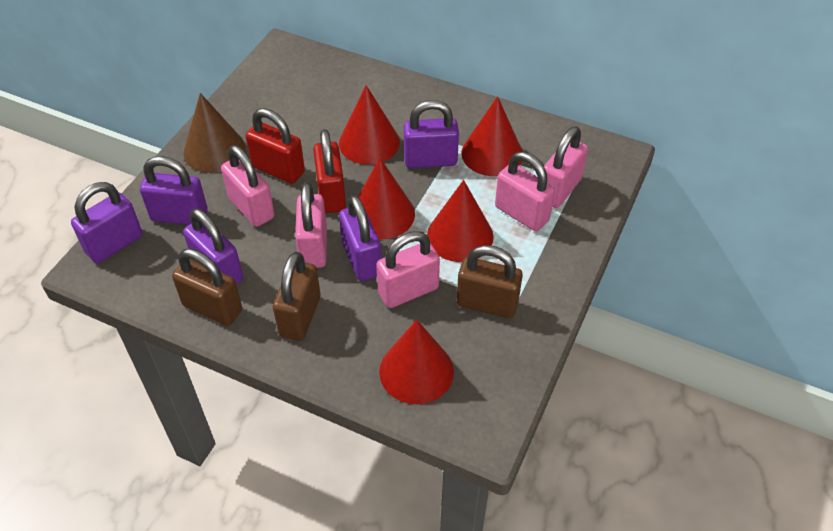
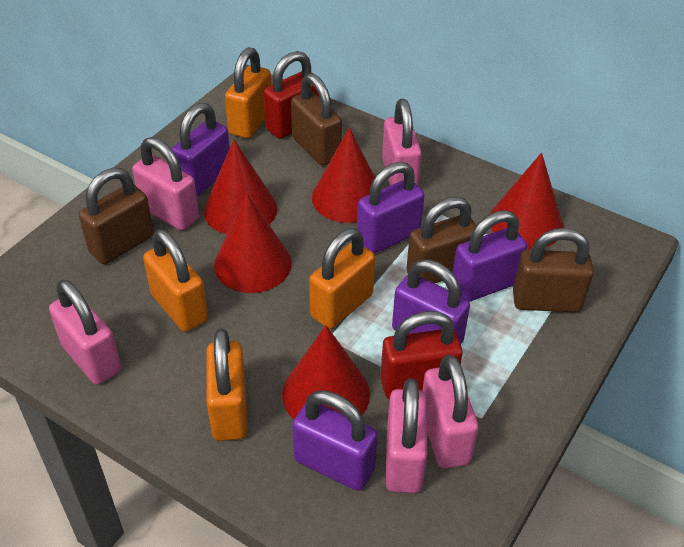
brown cone: 1 -> 0
brown padlock: 3 -> 4
orange padlock: 0 -> 4

